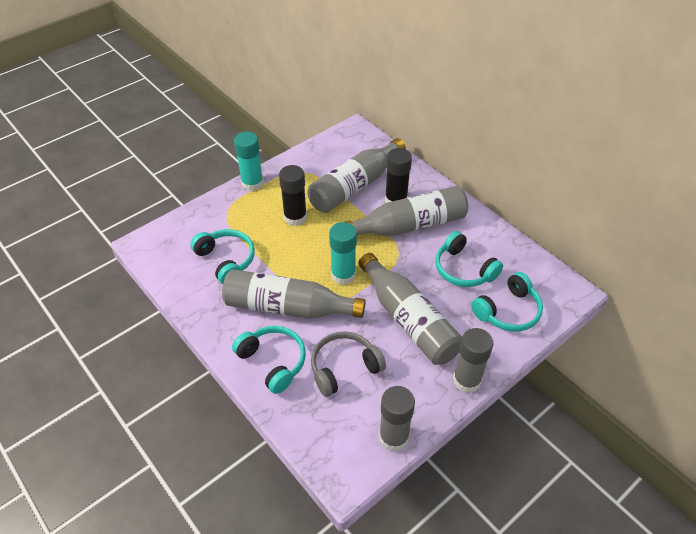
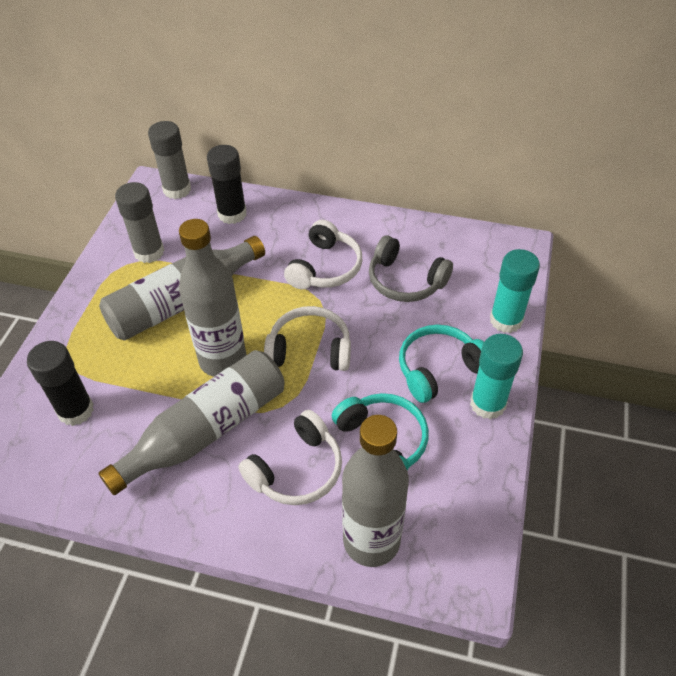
turquoise headphones: 4 -> 2
white headphones: 0 -> 3

